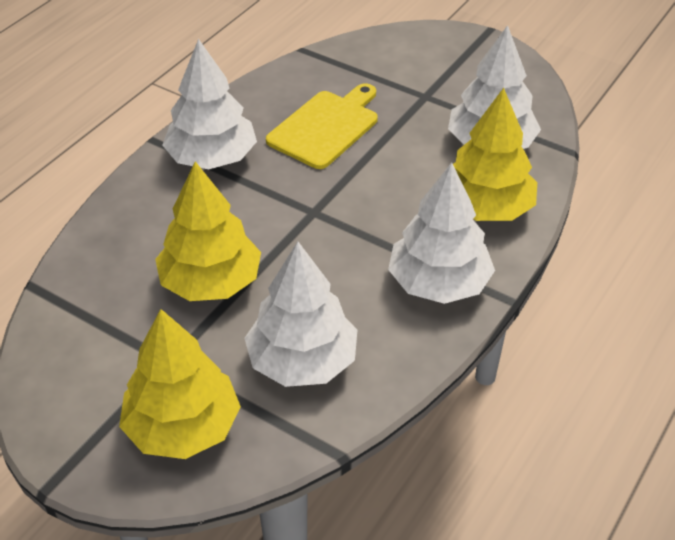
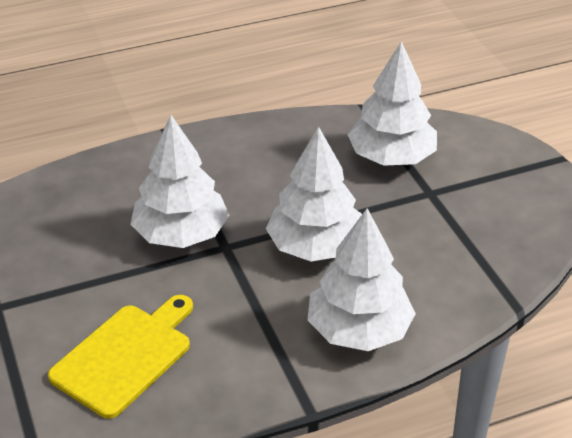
yellow tree: 3 -> 0

